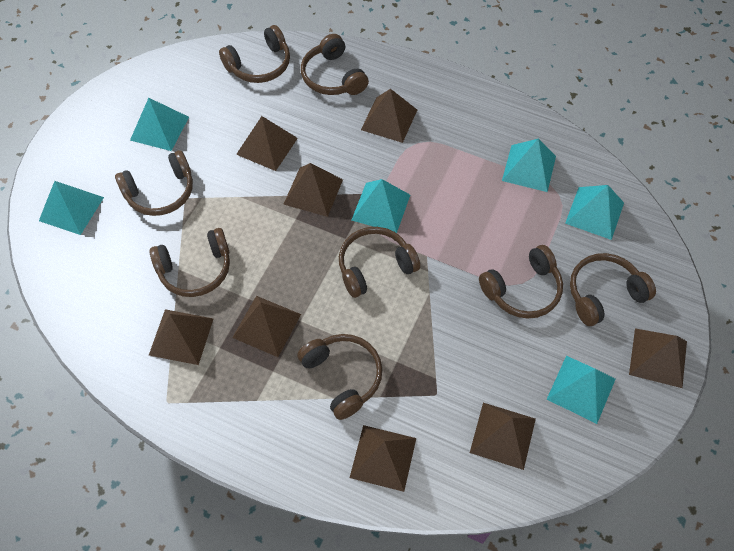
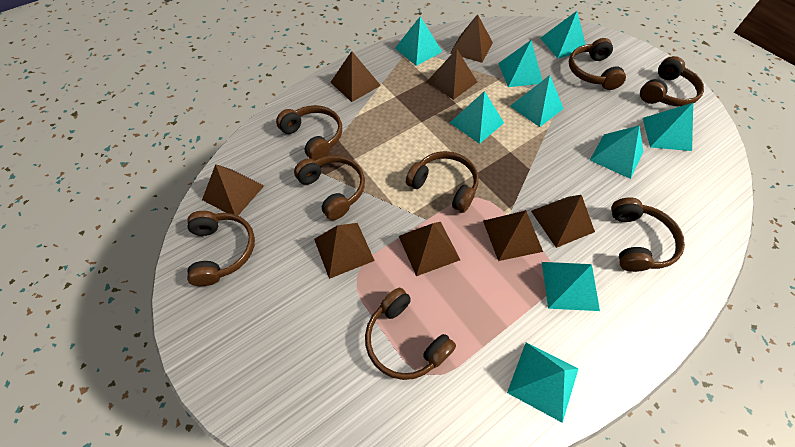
turquoise pyramid: 6 -> 9

